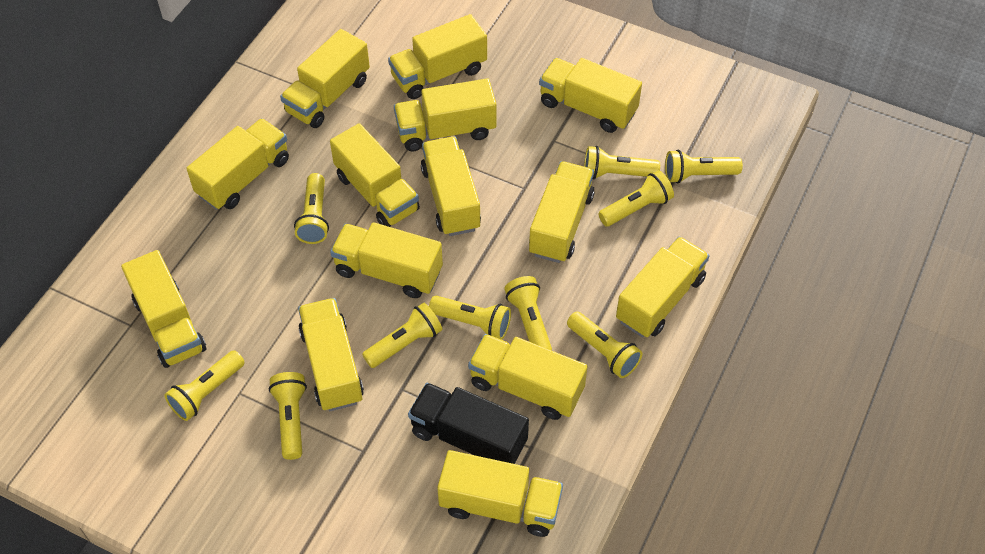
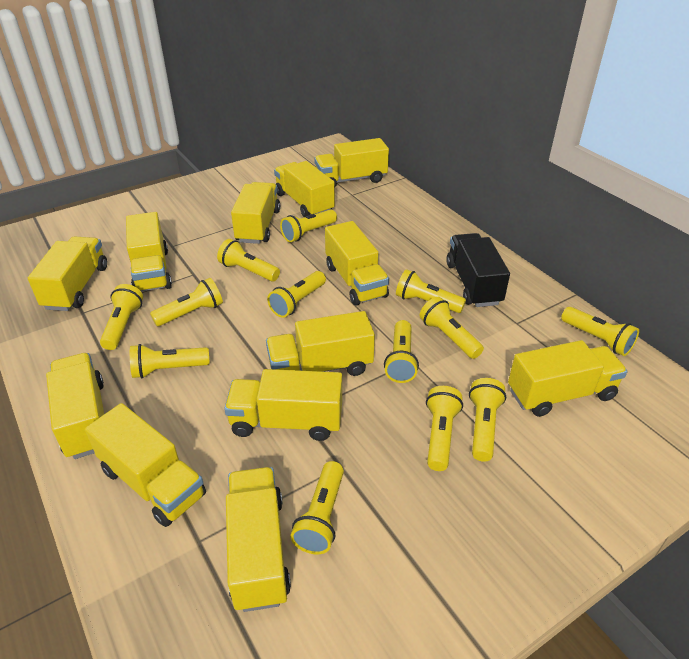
yellow flashlight: 10 -> 13
yellow truck: 14 -> 12

